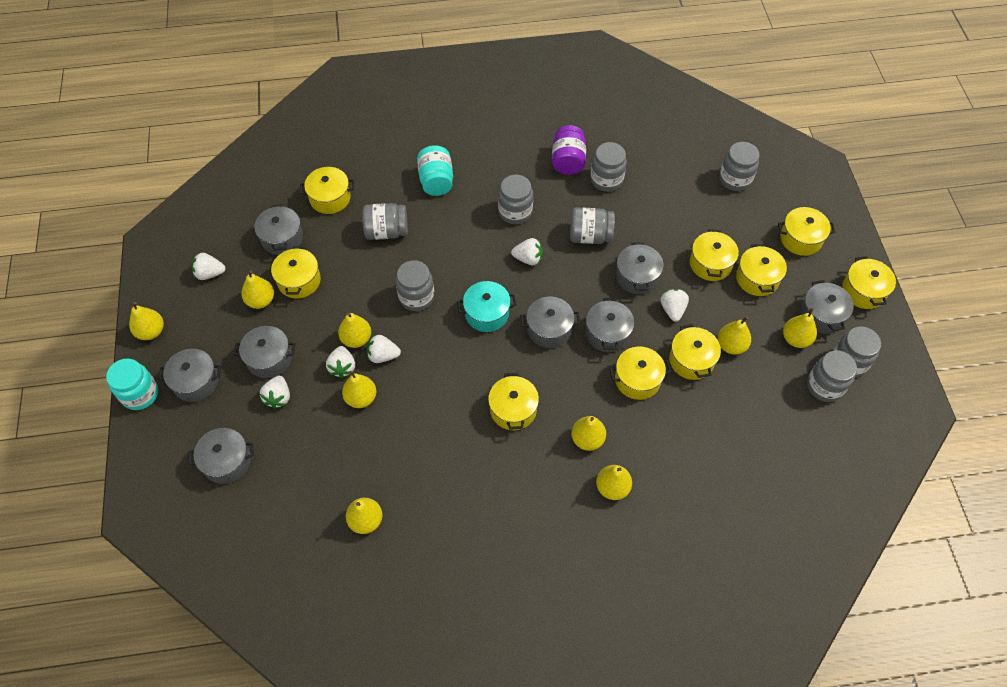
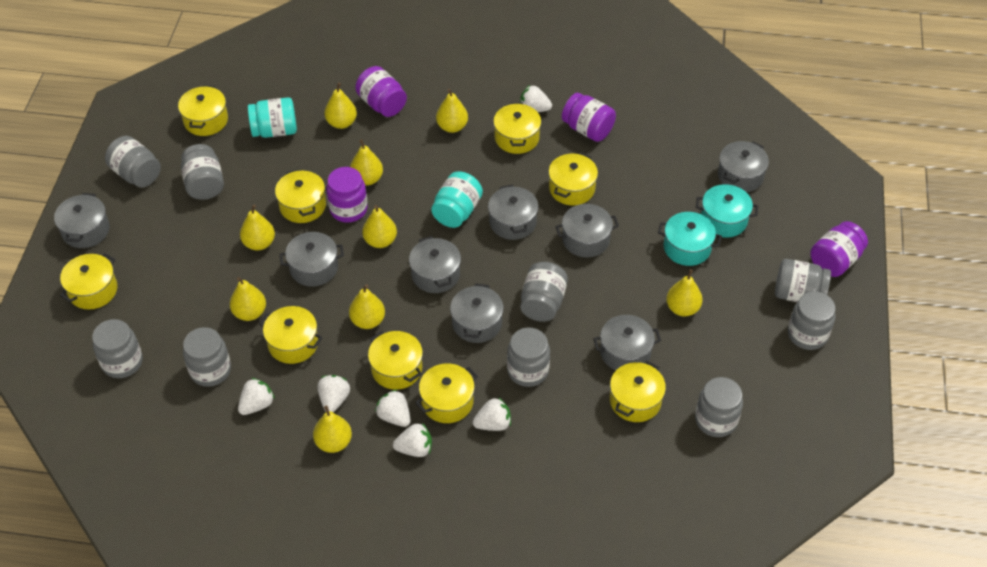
grey jar: 8 -> 9
purple jar: 1 -> 4
turquoise pot: 1 -> 2

